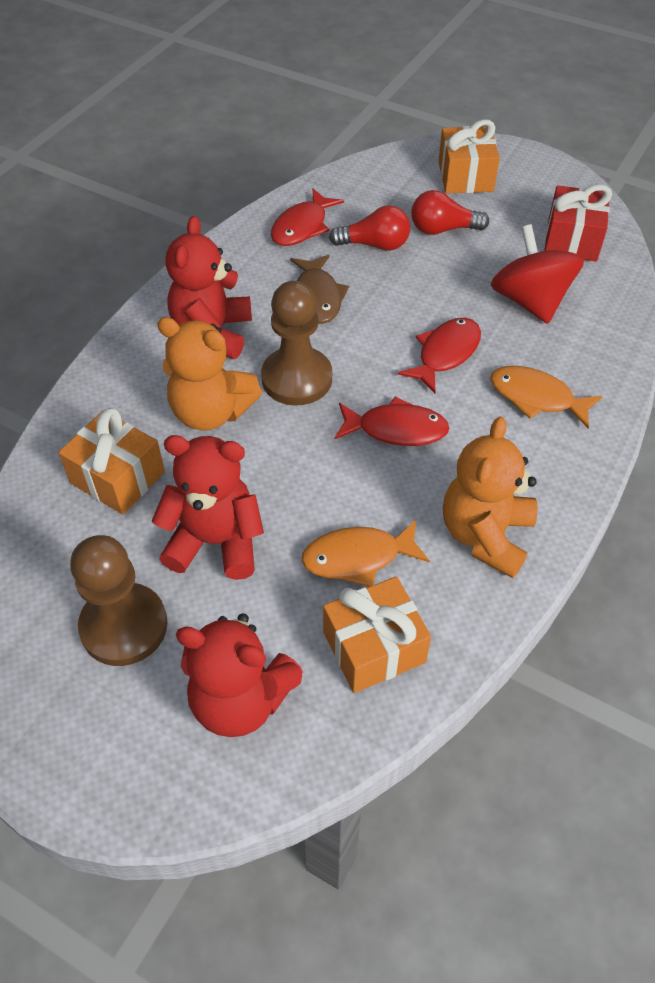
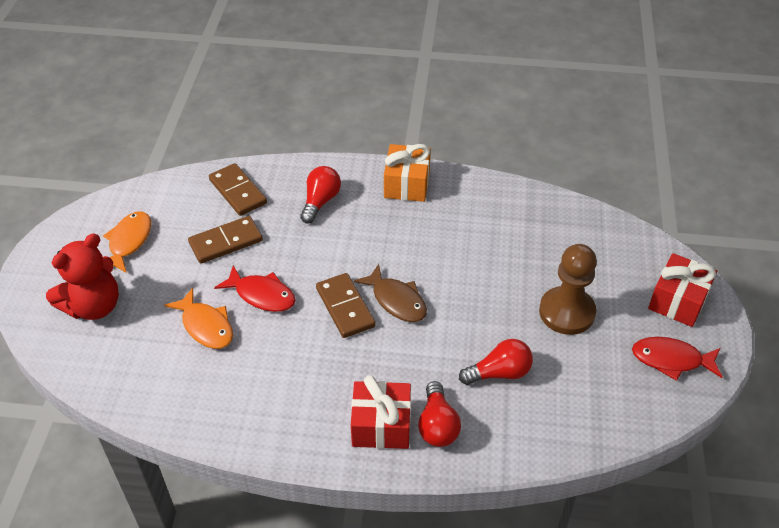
brown domino: 0 -> 3
brown pawn: 2 -> 1
orange gift: 3 -> 1
orange teddy bear: 2 -> 0
red fish: 3 -> 2
red gift: 1 -> 2
red light bulb: 2 -> 3
red spinning top: 1 -> 0
red teddy bear: 3 -> 1

